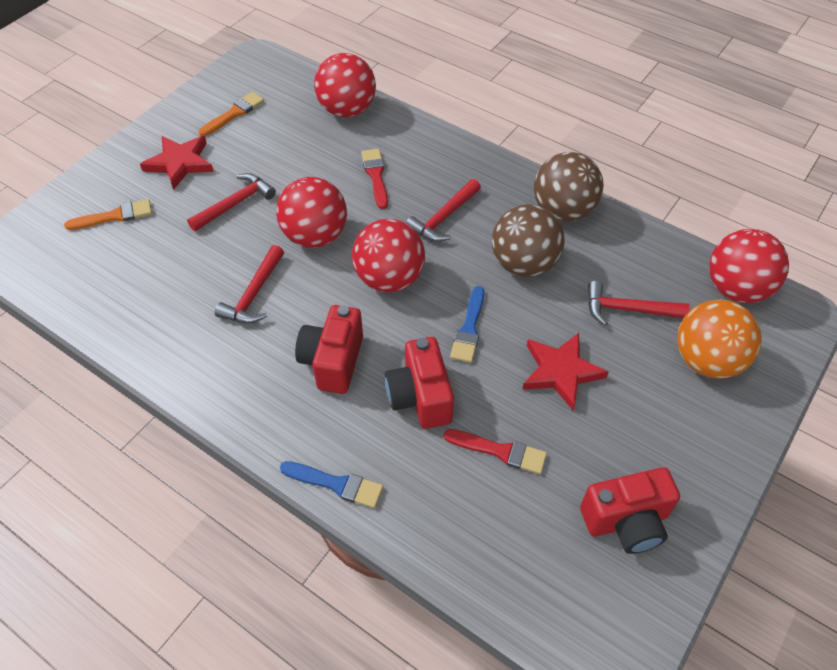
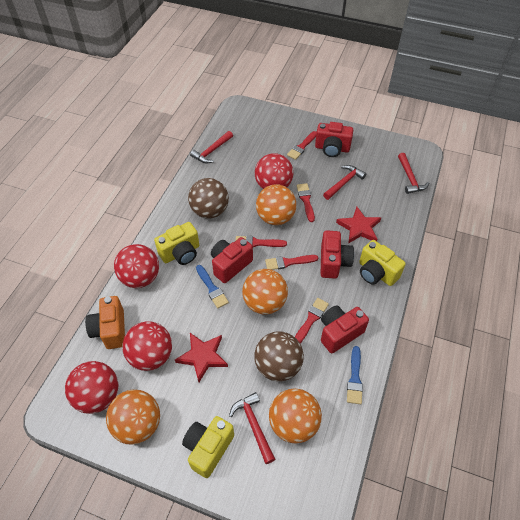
orange ball: 1 -> 4
orange brush: 2 -> 0
orange camera: 0 -> 1
red brush: 2 -> 5
red camera: 3 -> 4
yellow camera: 0 -> 3

